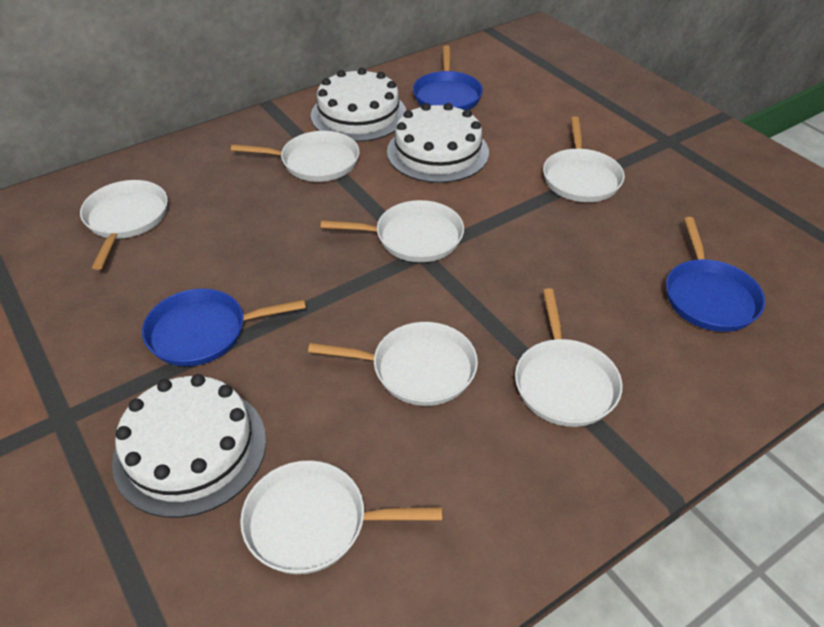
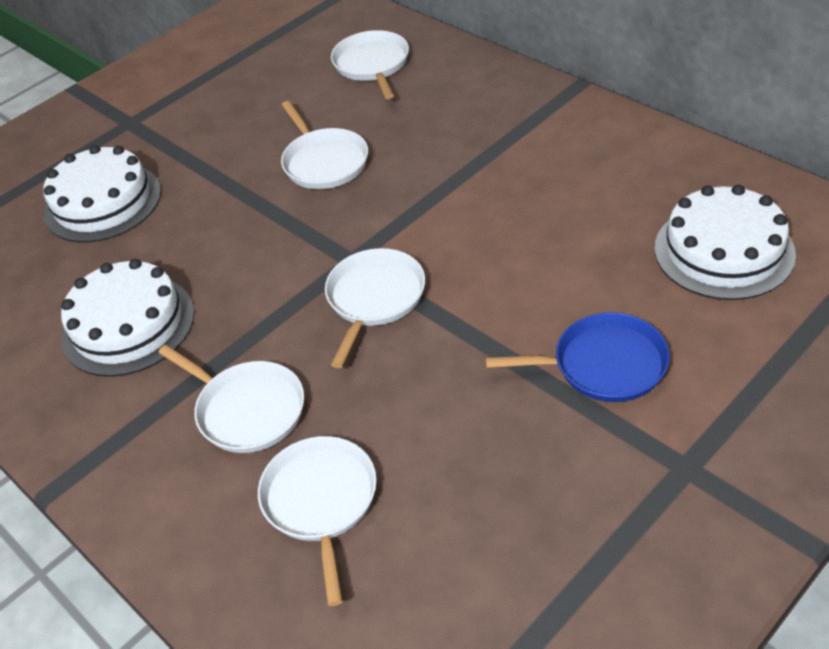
blue pan: 3 -> 1
white pan: 7 -> 5

